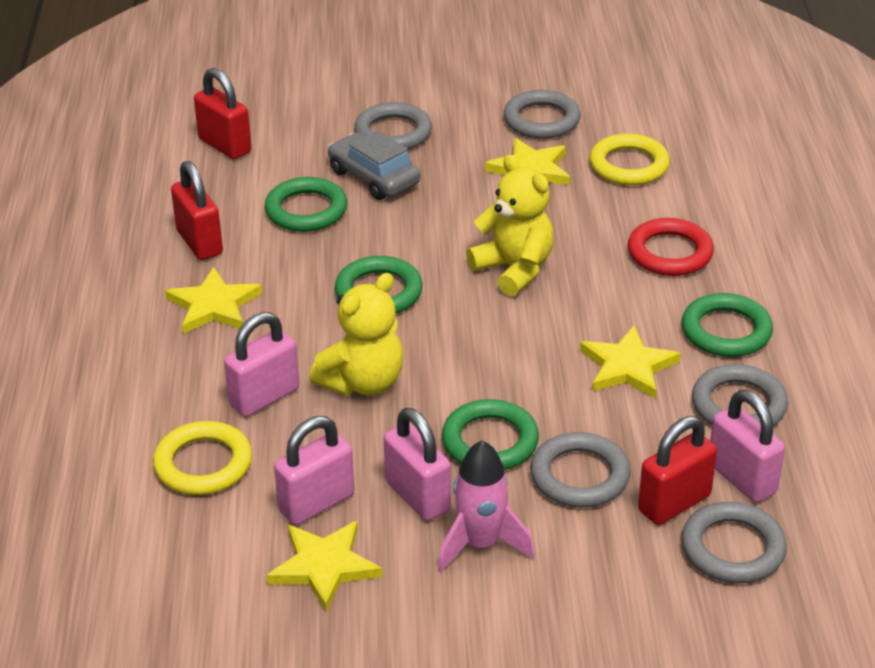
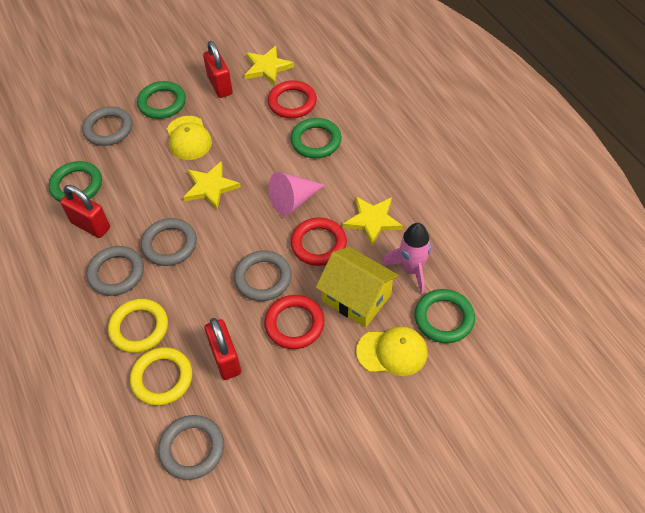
grey car: 1 -> 0
pink cone: 0 -> 1
pink padlock: 4 -> 0
red ring: 1 -> 3
yellow cap: 0 -> 2
yellow house: 0 -> 1
yellow star: 4 -> 3
yellow teddy bear: 2 -> 0

